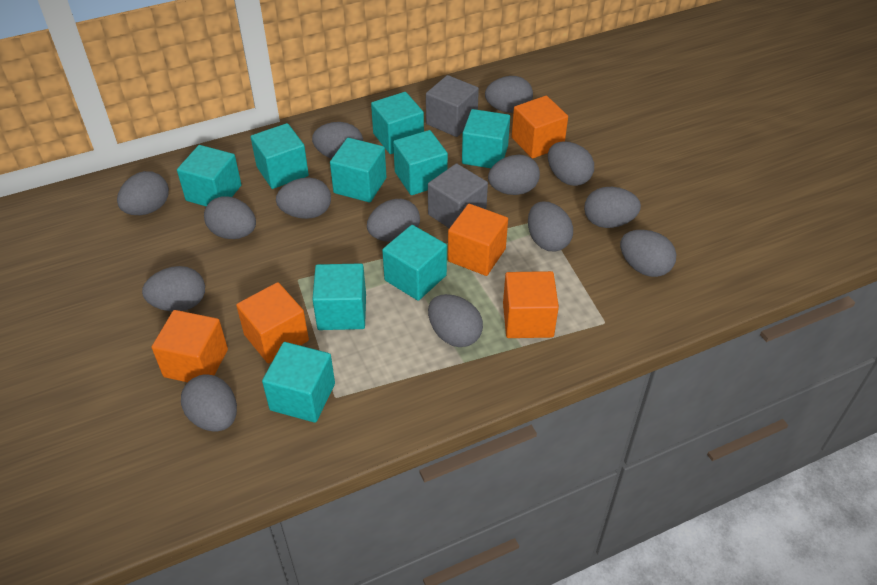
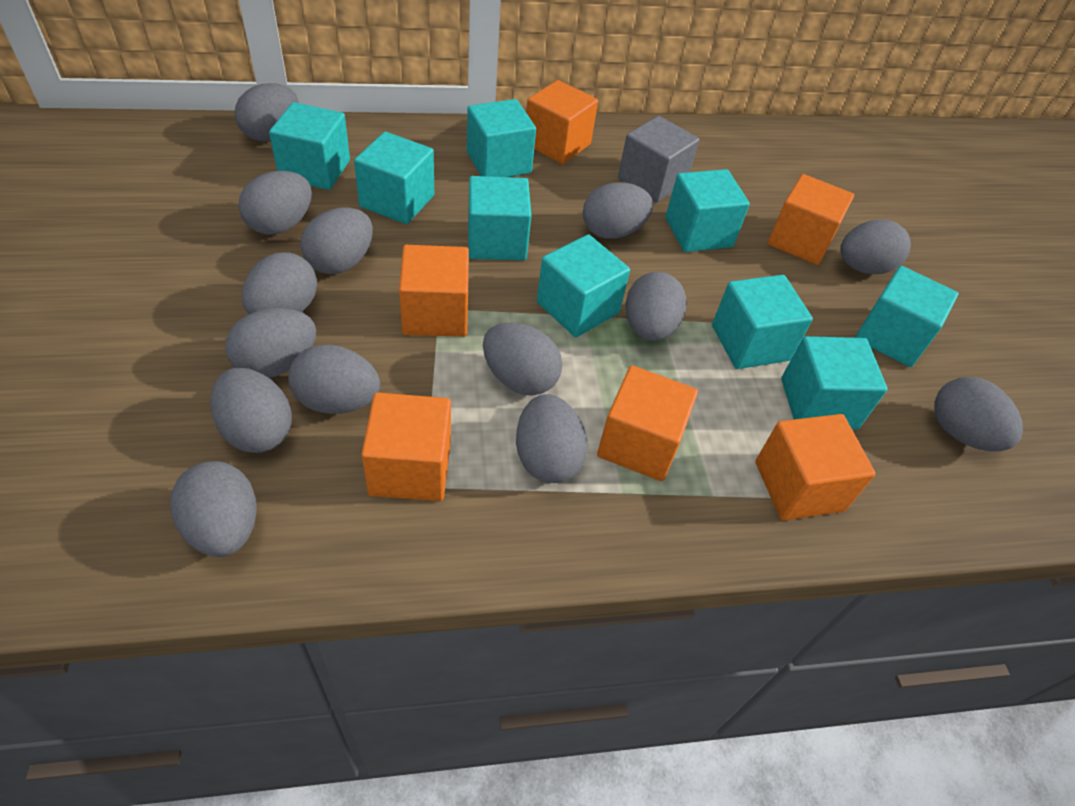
grey cube: 2 -> 1
orange cube: 5 -> 6

